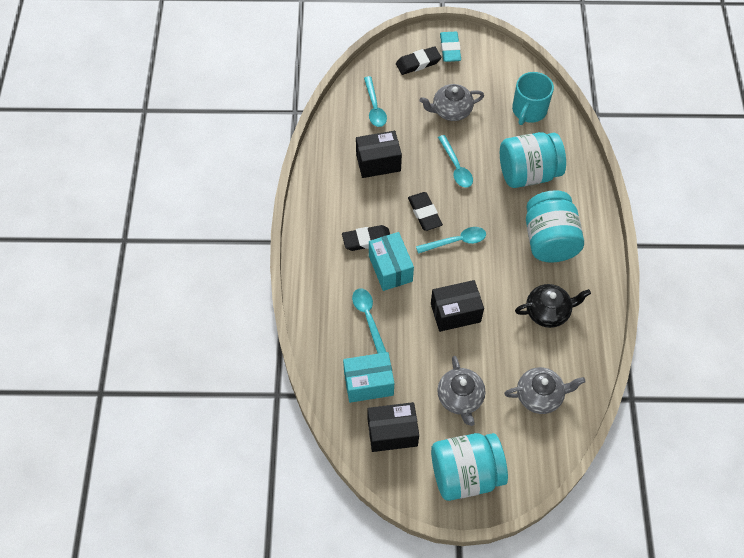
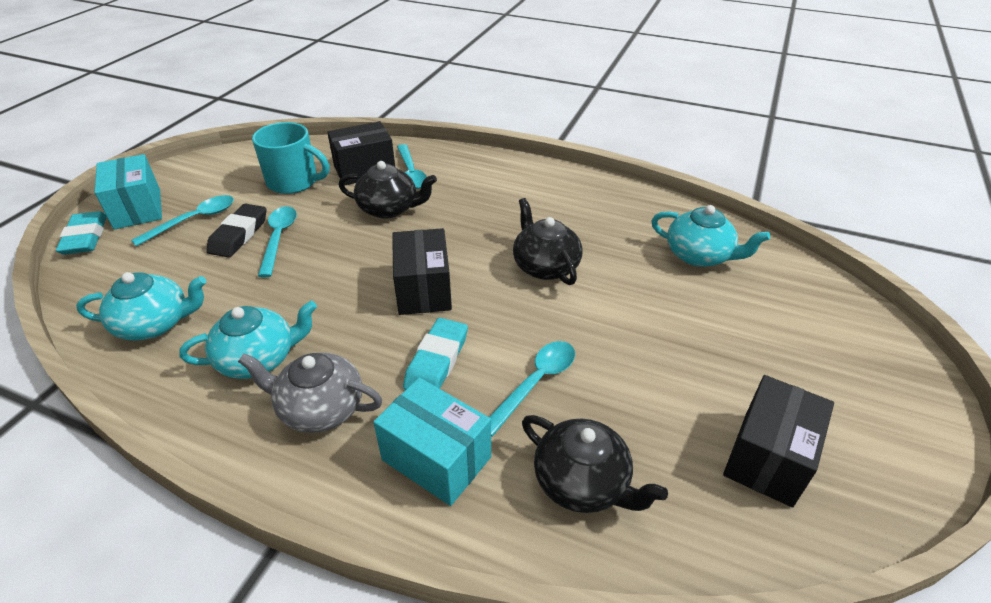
black eraser: 3 -> 1
black teapot: 1 -> 3
grey teapot: 3 -> 1
turquoise eraser: 1 -> 2
turquoise jar: 3 -> 0
turquoise teapot: 0 -> 3

